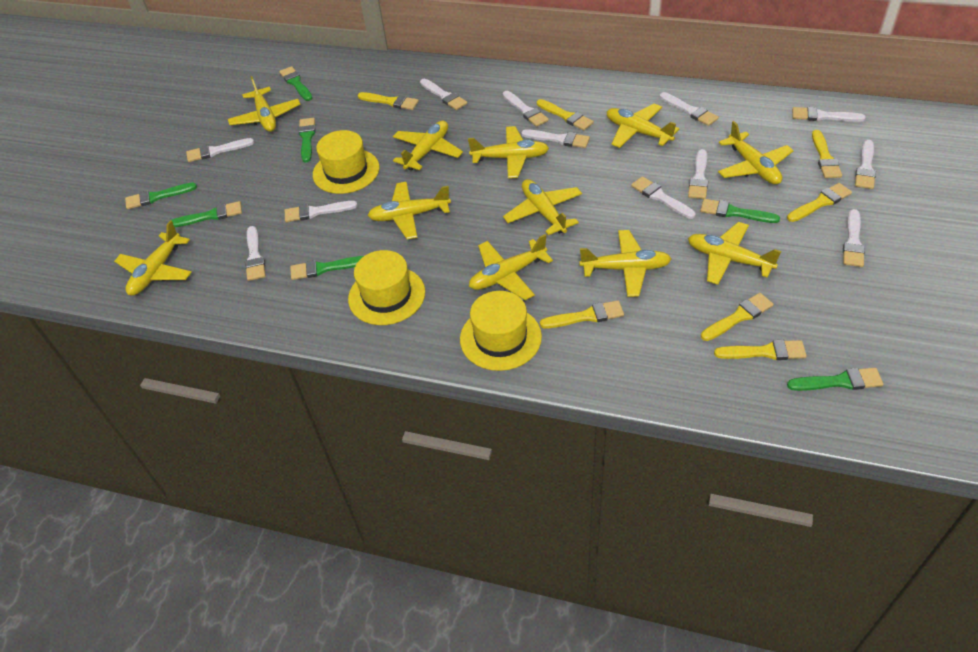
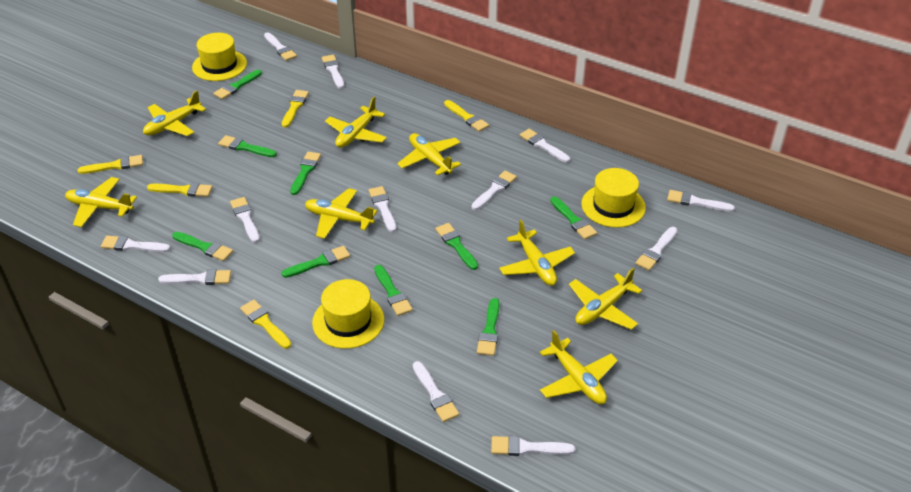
green brush: 7 -> 9
yellow brush: 7 -> 5
yellow plane: 11 -> 8

